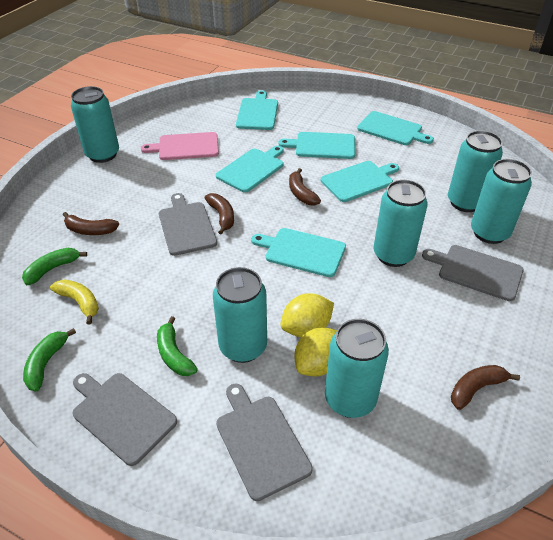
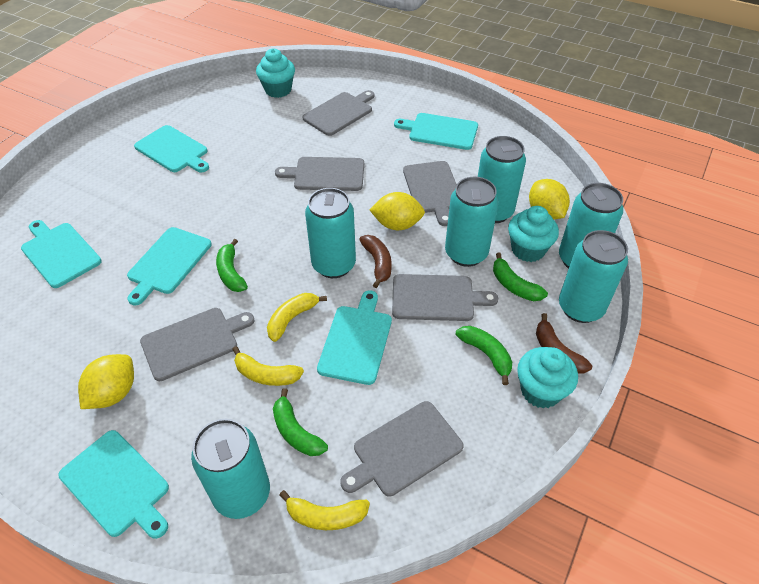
brown banana: 4 -> 2
green banana: 3 -> 4
grey cutting board: 4 -> 6
pink cutting board: 1 -> 0
turquoise cupcake: 0 -> 3
yellow banana: 1 -> 3
yellow lemon: 2 -> 3

